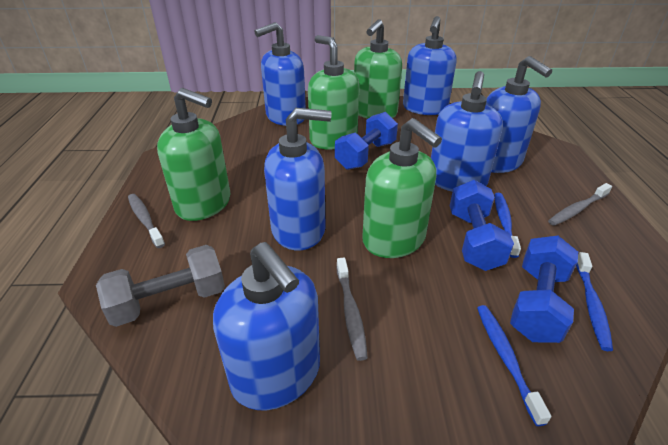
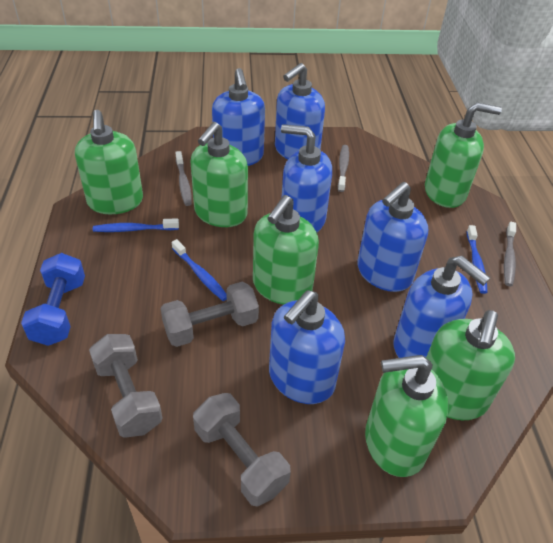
blue dumbbell: 3 -> 1
green soap dispenser: 4 -> 6
grey dumbbell: 1 -> 3

